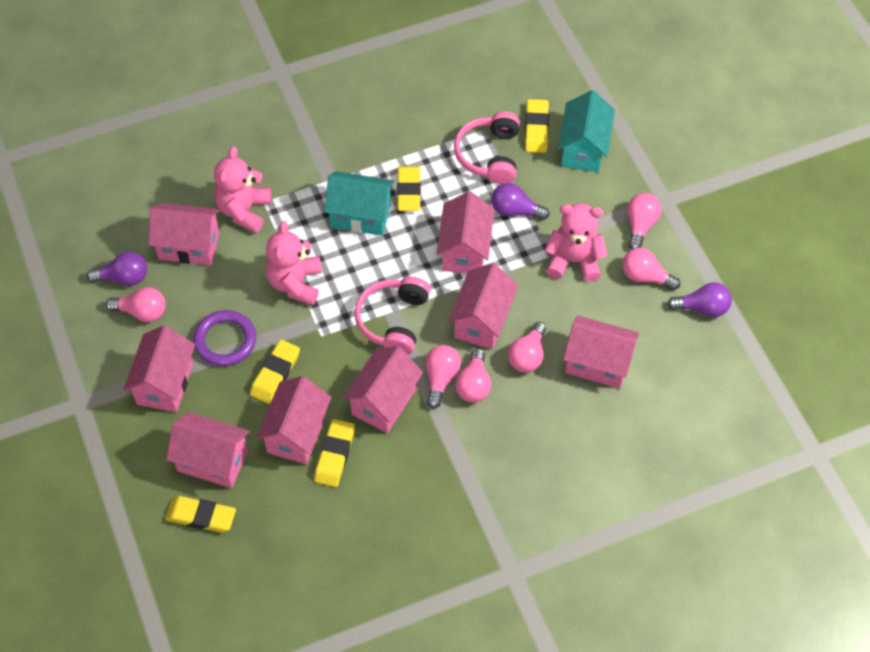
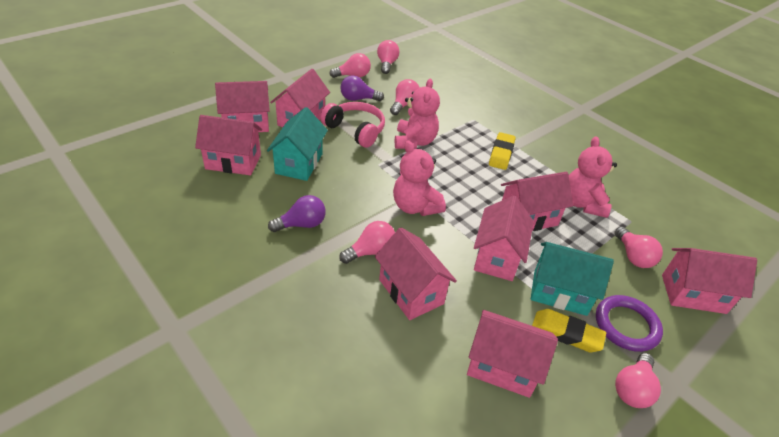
pink headphones: 2 -> 1
purple light bulb: 3 -> 2
yellow eraser: 5 -> 2

